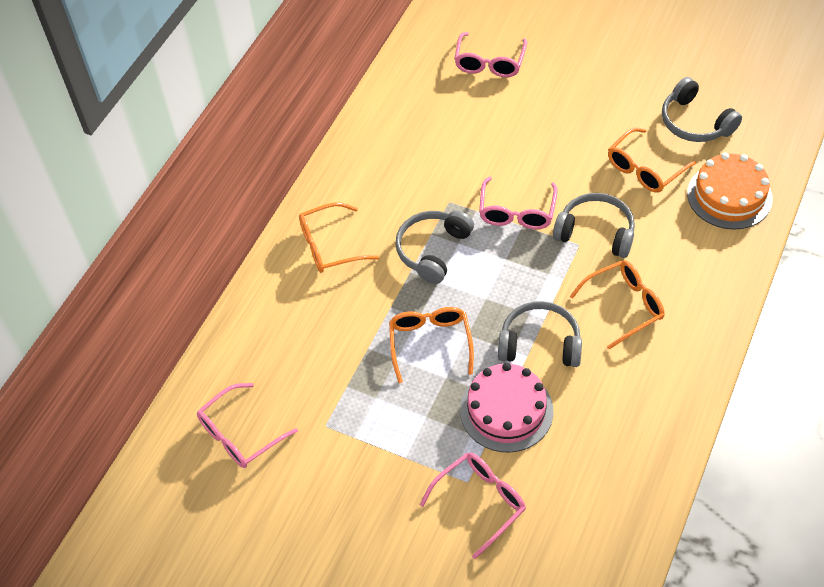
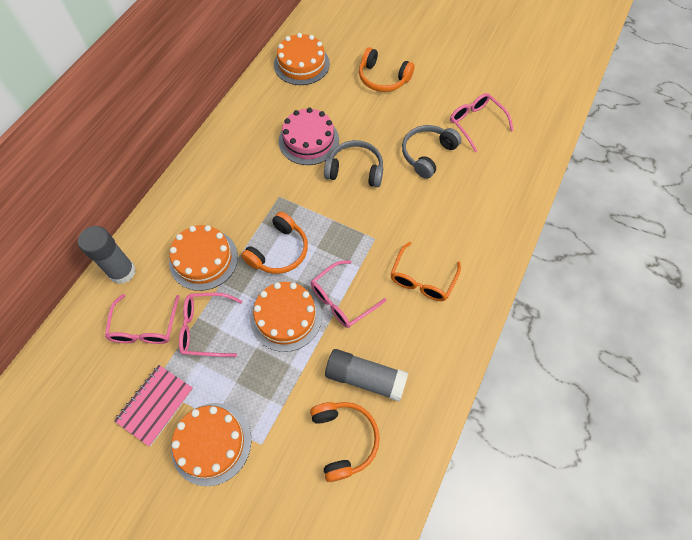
grey glue stick: 0 -> 2
grey headphones: 4 -> 2
orange cake: 1 -> 4
orange glasses: 4 -> 1
orange headphones: 0 -> 3
pink notebook: 0 -> 1

